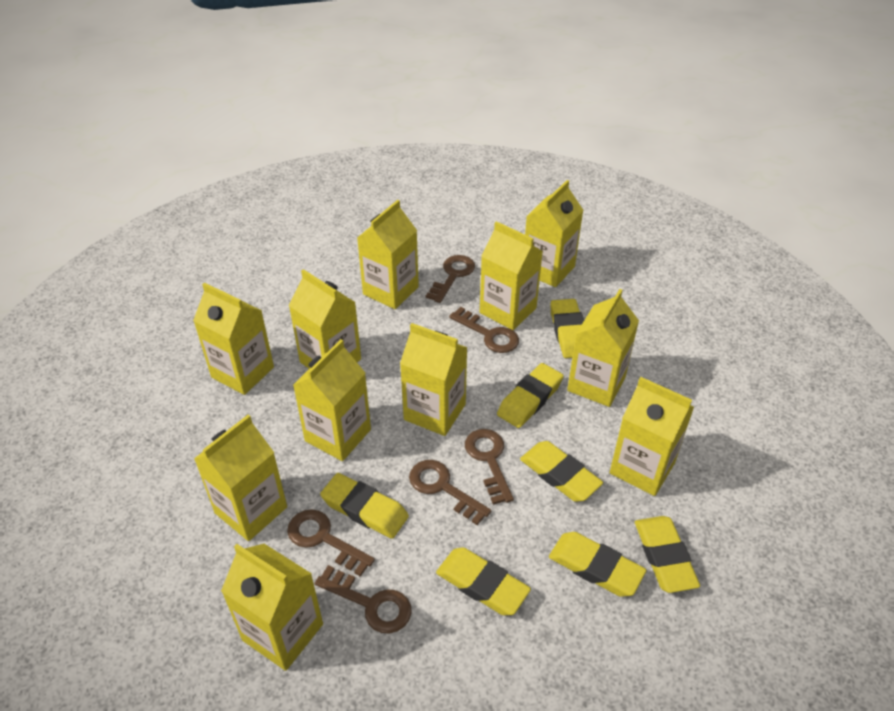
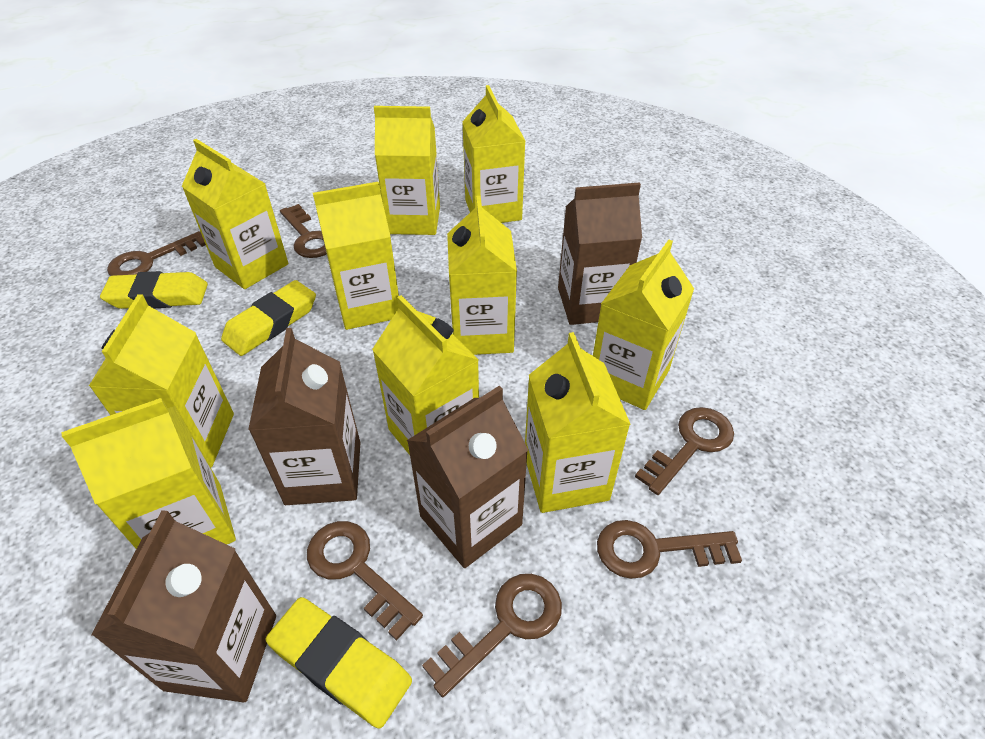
brown carton: 0 -> 4
yellow carton: 11 -> 10
yellow eraser: 7 -> 3

